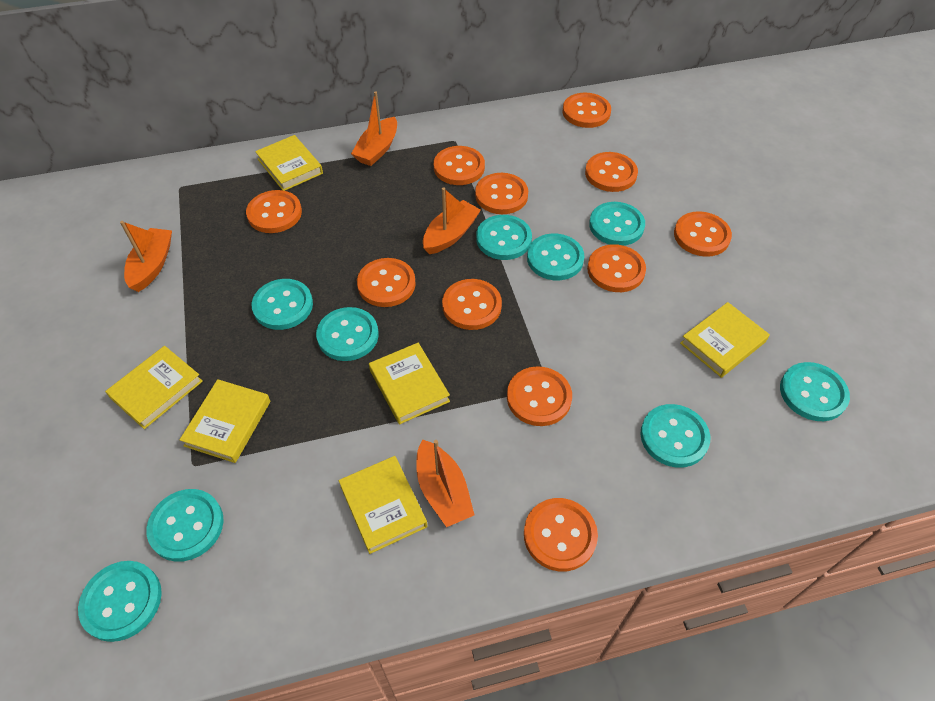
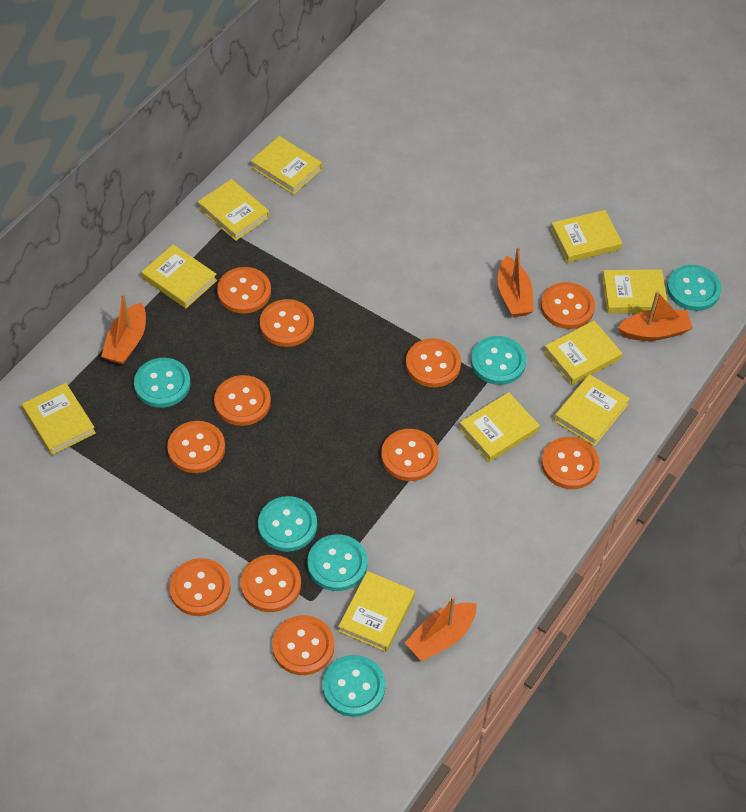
turquoise button: 9 -> 6
yellow book: 6 -> 10

